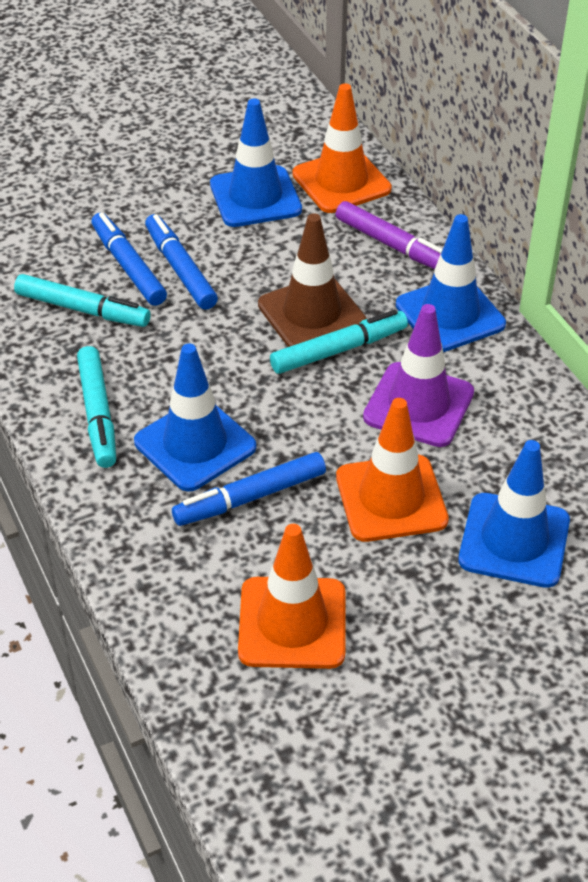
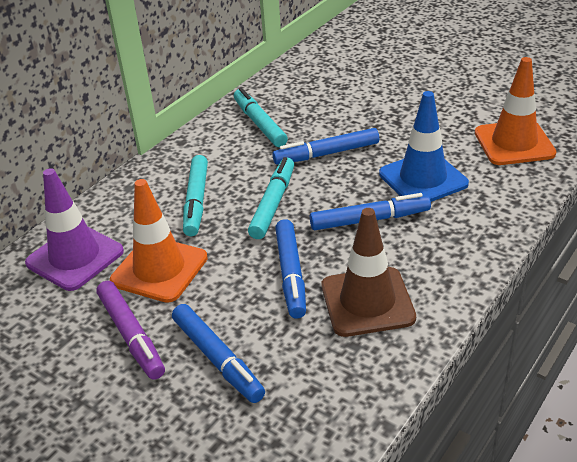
blue marker: 3 -> 4
blue traffic cone: 4 -> 1
orange traffic cone: 3 -> 2

